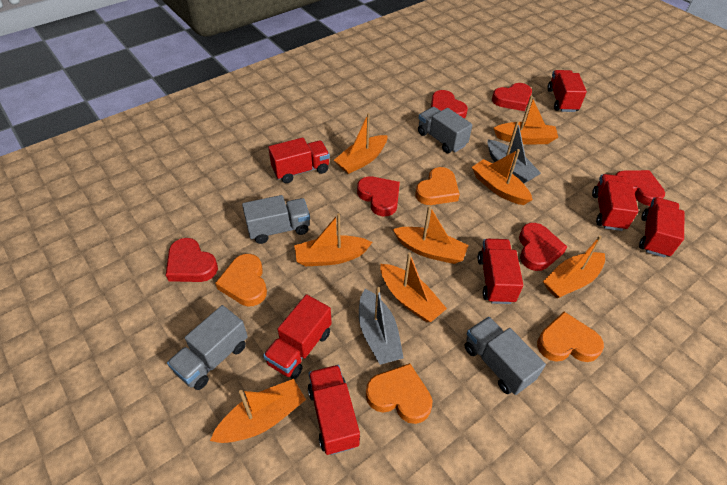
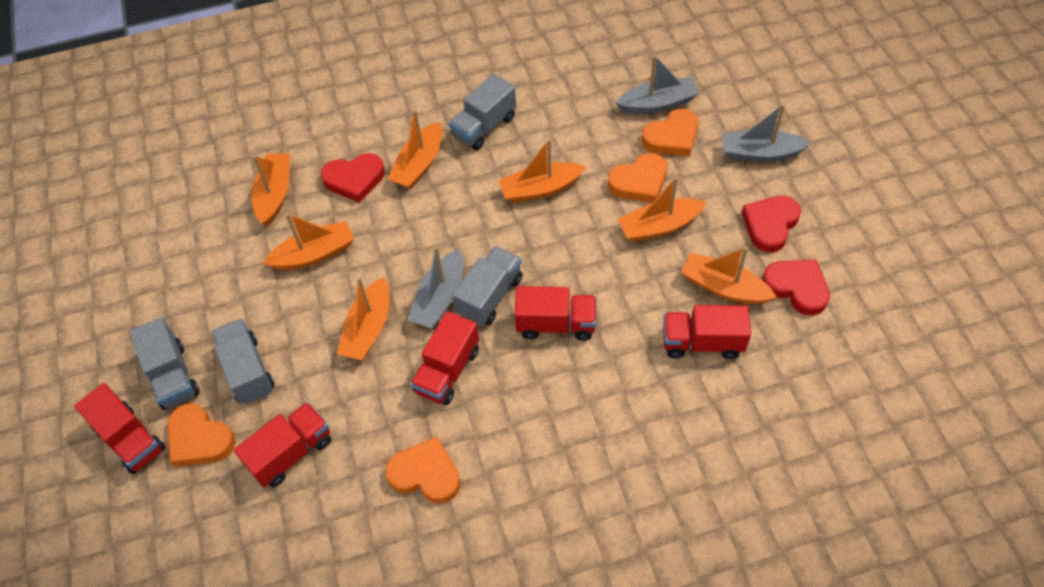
grey boat: 2 -> 3
orange boat: 8 -> 7
red heart: 6 -> 3
red truck: 7 -> 5

